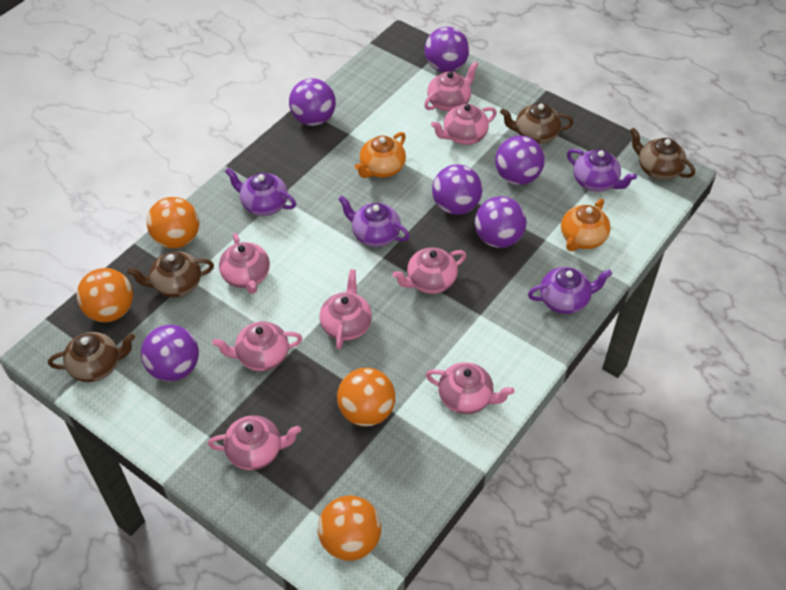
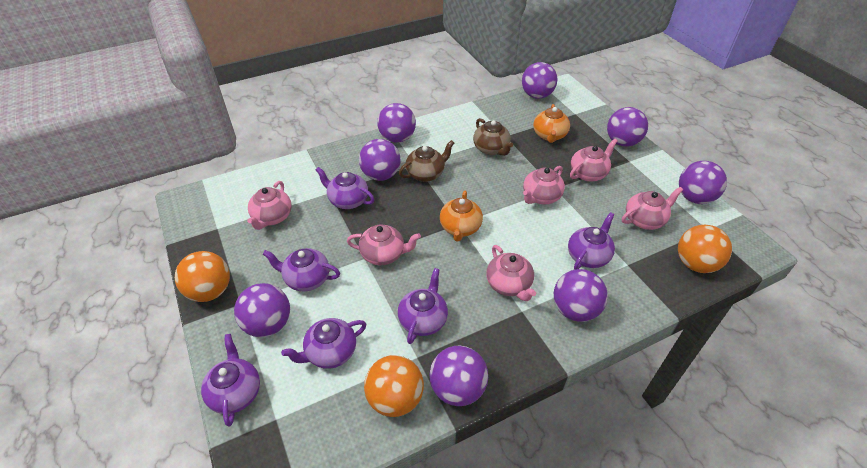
brown teapot: 4 -> 2
orange ball: 4 -> 3
pink teapot: 8 -> 6
purple ball: 6 -> 8
purple teapot: 4 -> 6

